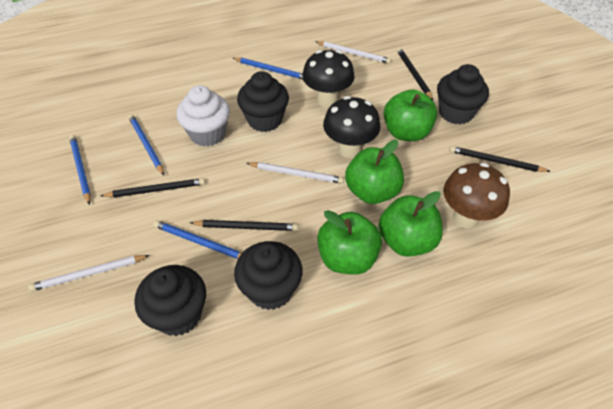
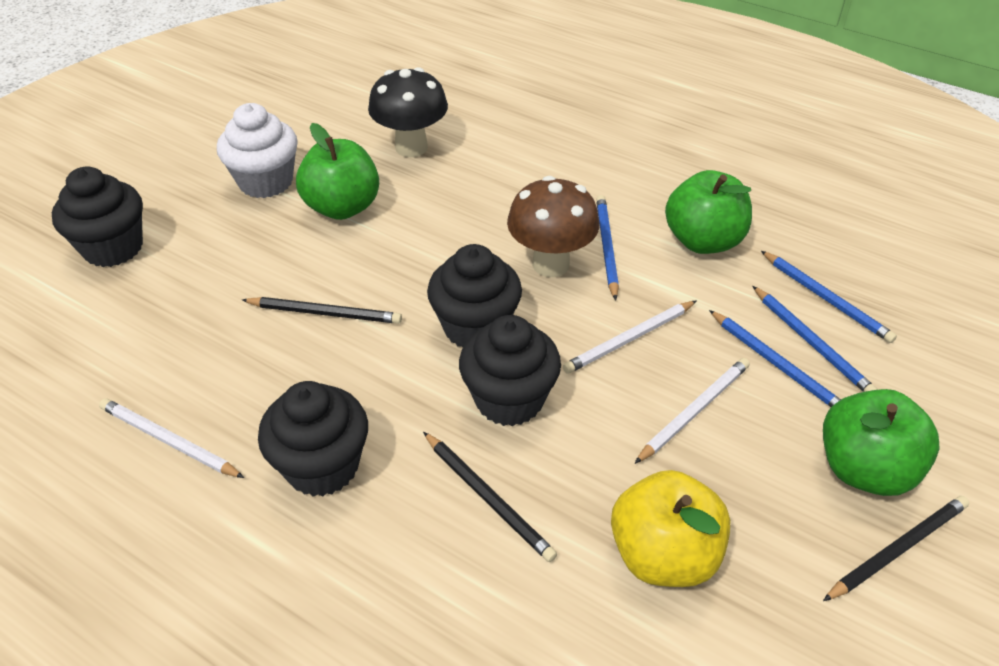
black mushroom: 2 -> 1
black pencil: 4 -> 3
green apple: 4 -> 3
yellow apple: 0 -> 1

